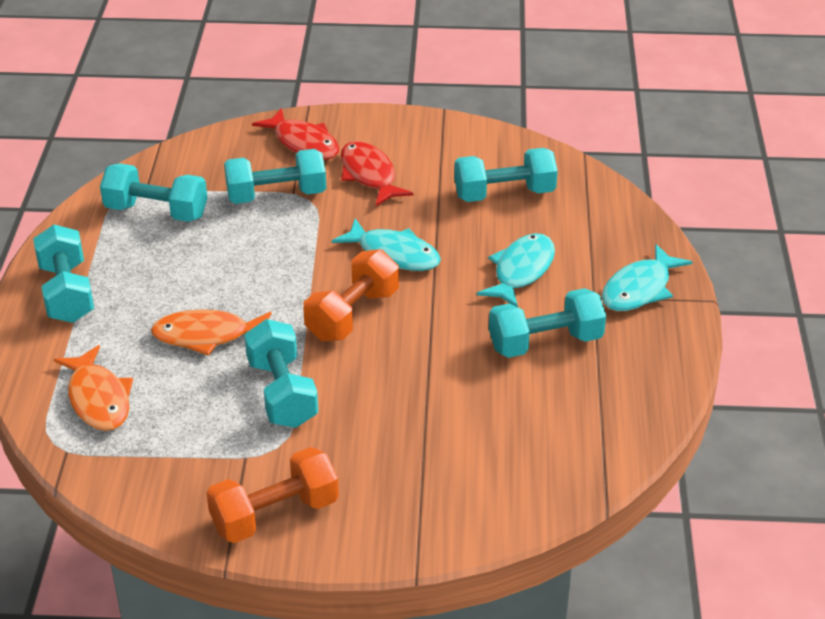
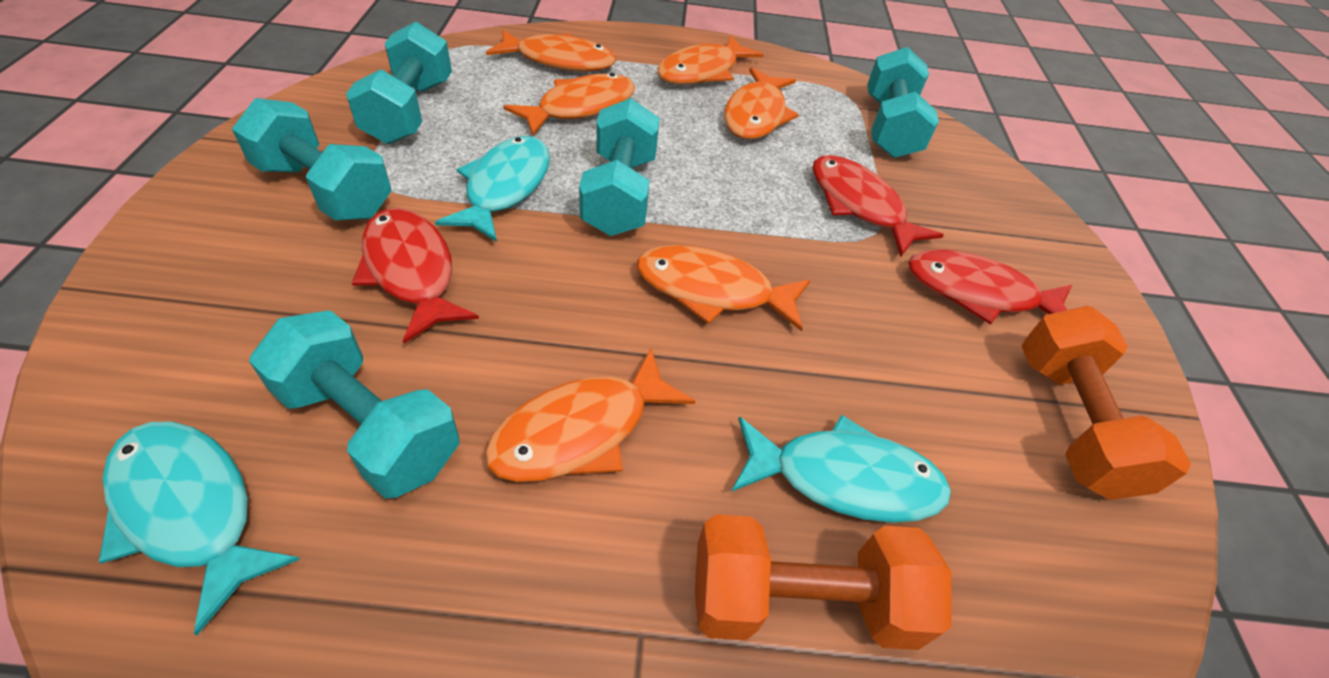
orange fish: 2 -> 6
red fish: 2 -> 3
turquoise dumbbell: 6 -> 5

